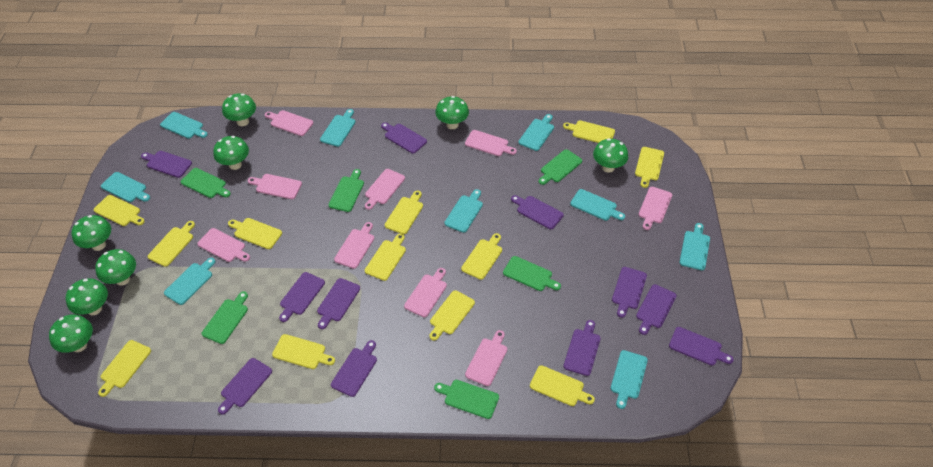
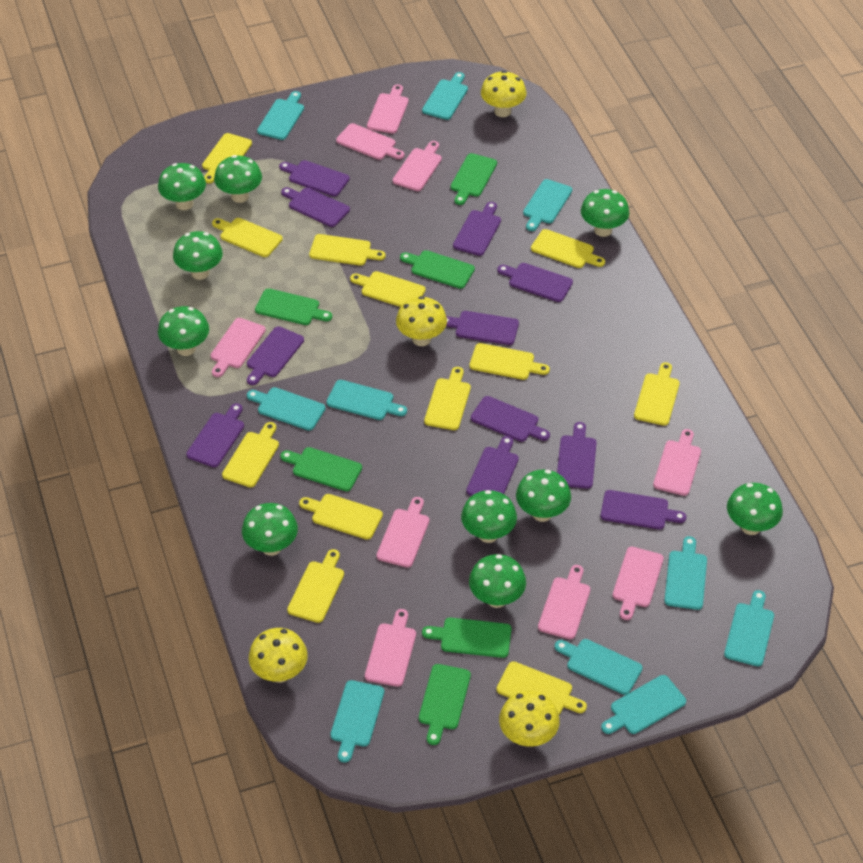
green mushroom: 8 -> 10
turquoise cutting board: 9 -> 10
yellow mushroom: 0 -> 4

